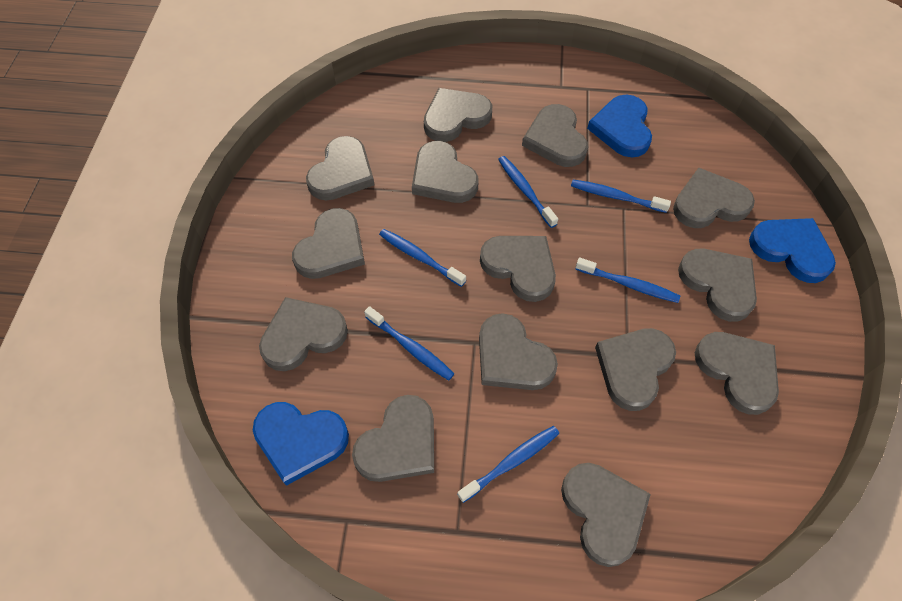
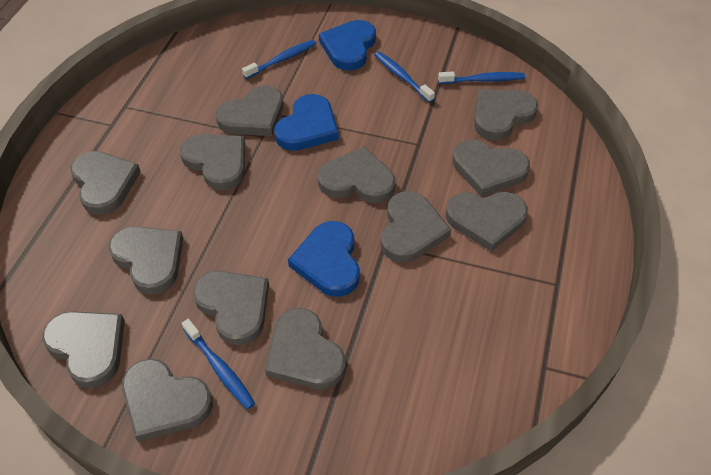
blue toothbrush: 6 -> 4
grey heart: 14 -> 13

